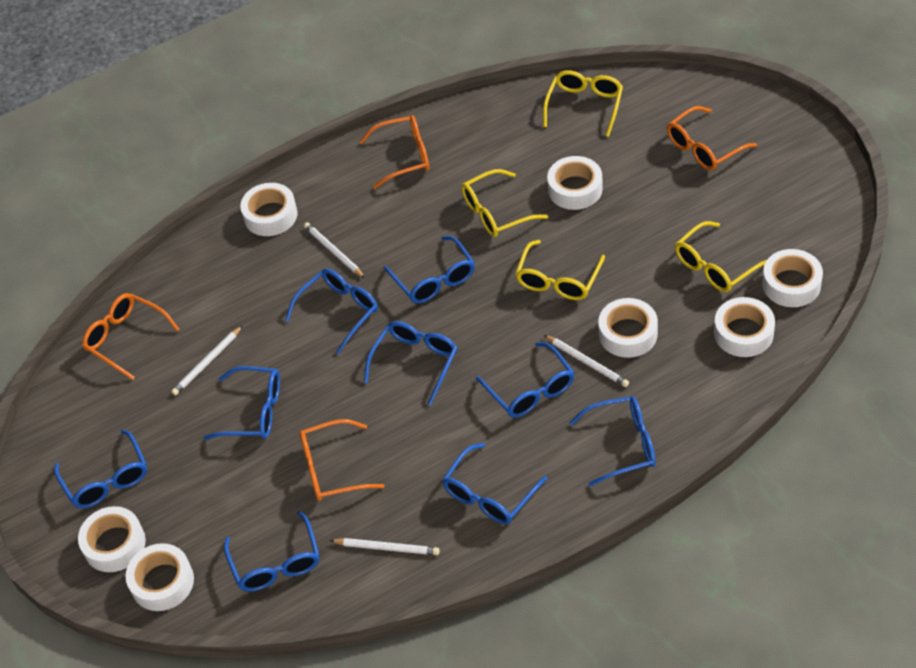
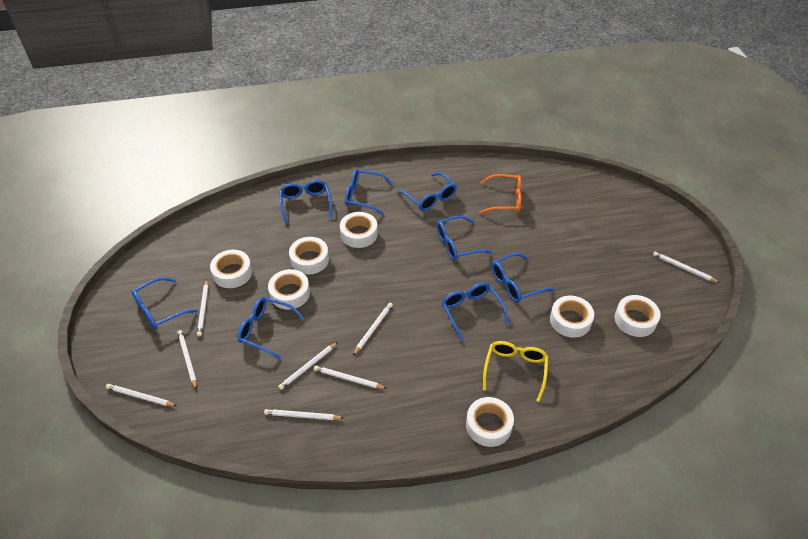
blue glasses: 9 -> 8
orange glasses: 4 -> 1
white pencil: 4 -> 8
yellow glasses: 4 -> 1

